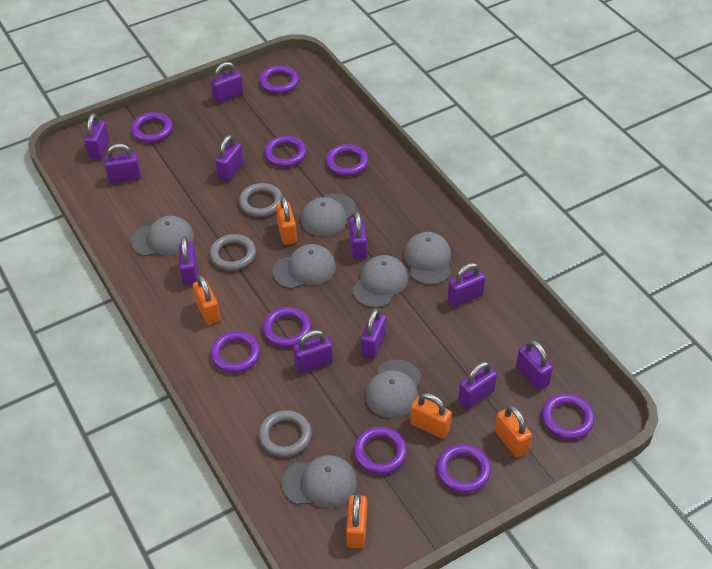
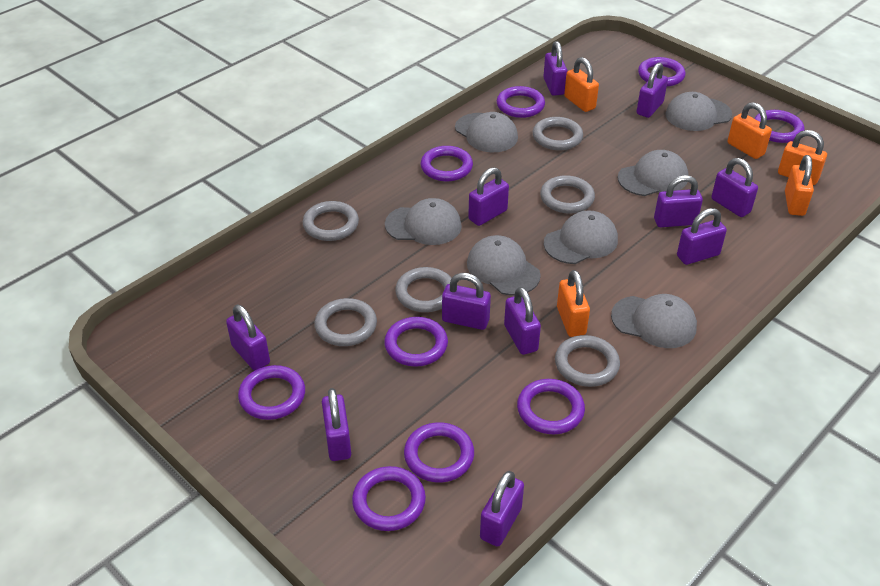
grey ring: 3 -> 6

